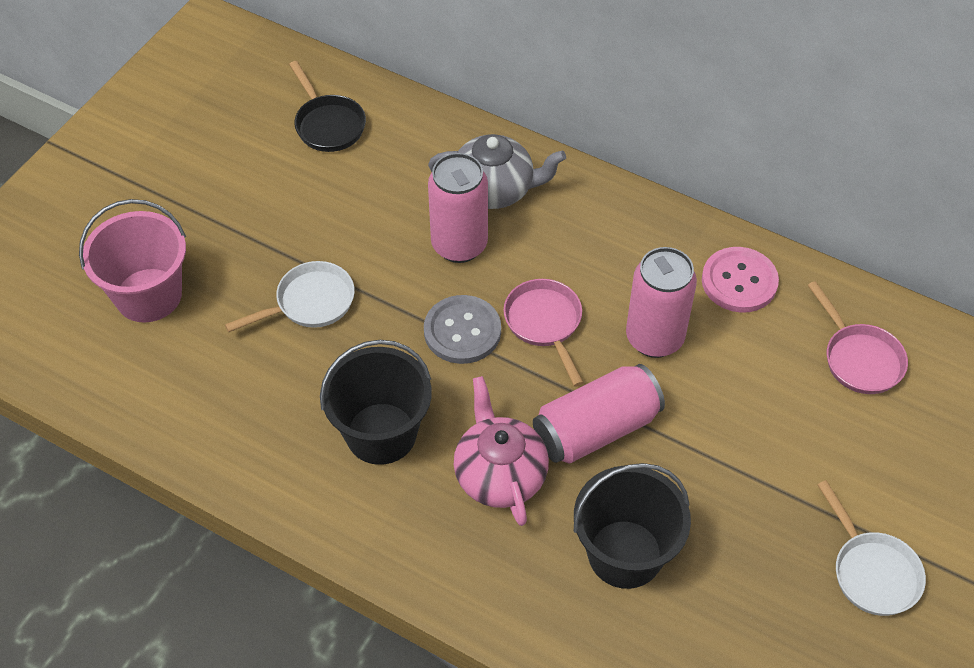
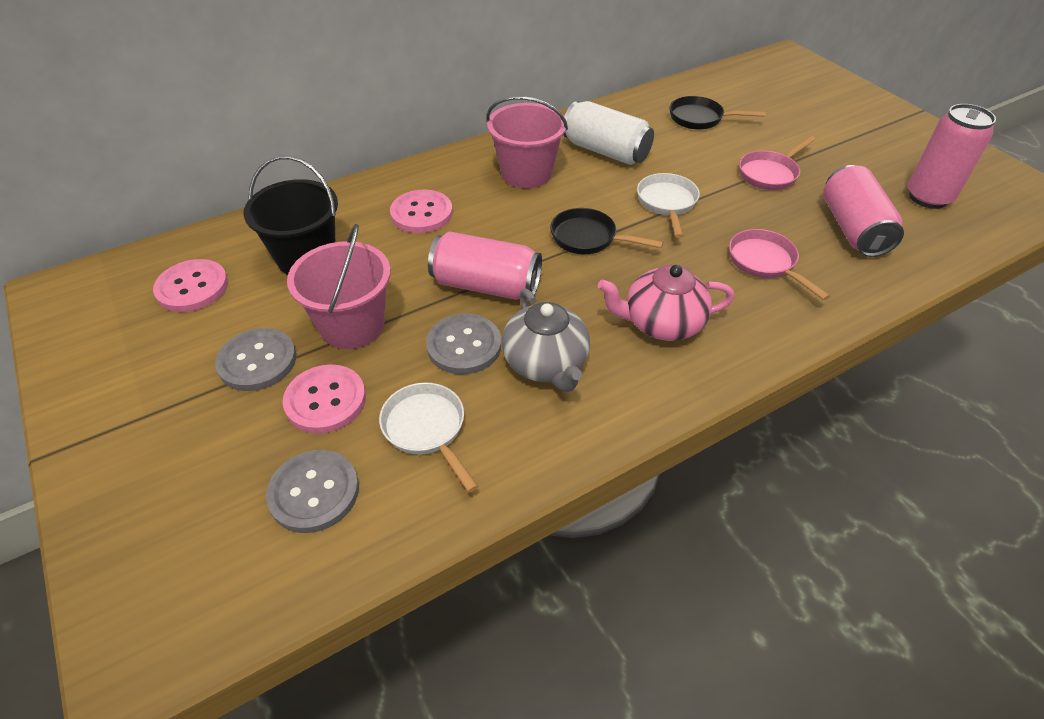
black bucket: 2 -> 1
black pan: 1 -> 2
grey button: 1 -> 3
pink bucket: 1 -> 2
pink button: 1 -> 3
white can: 0 -> 1

